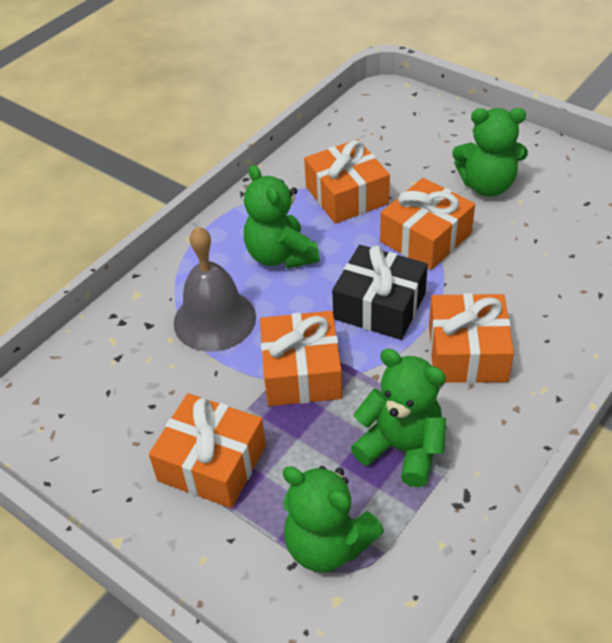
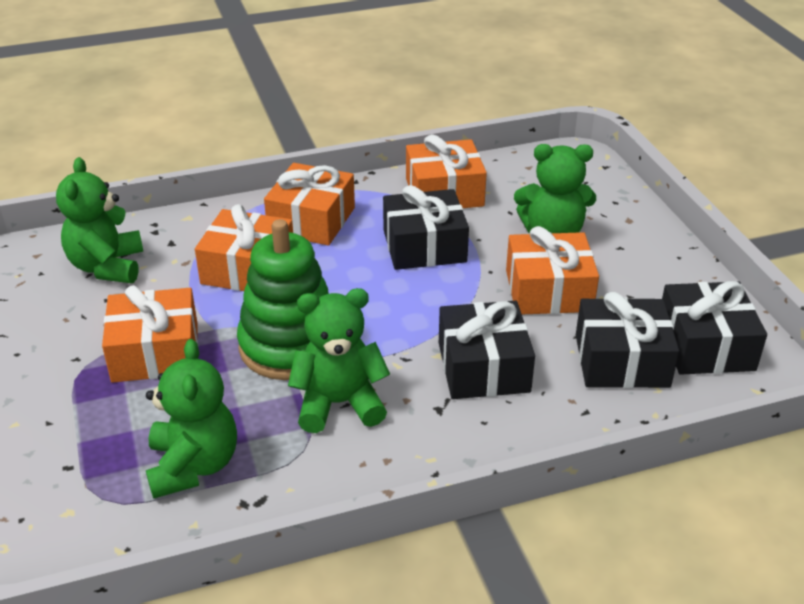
black gift: 1 -> 4
green stacking toy: 0 -> 1
grey bell: 1 -> 0

